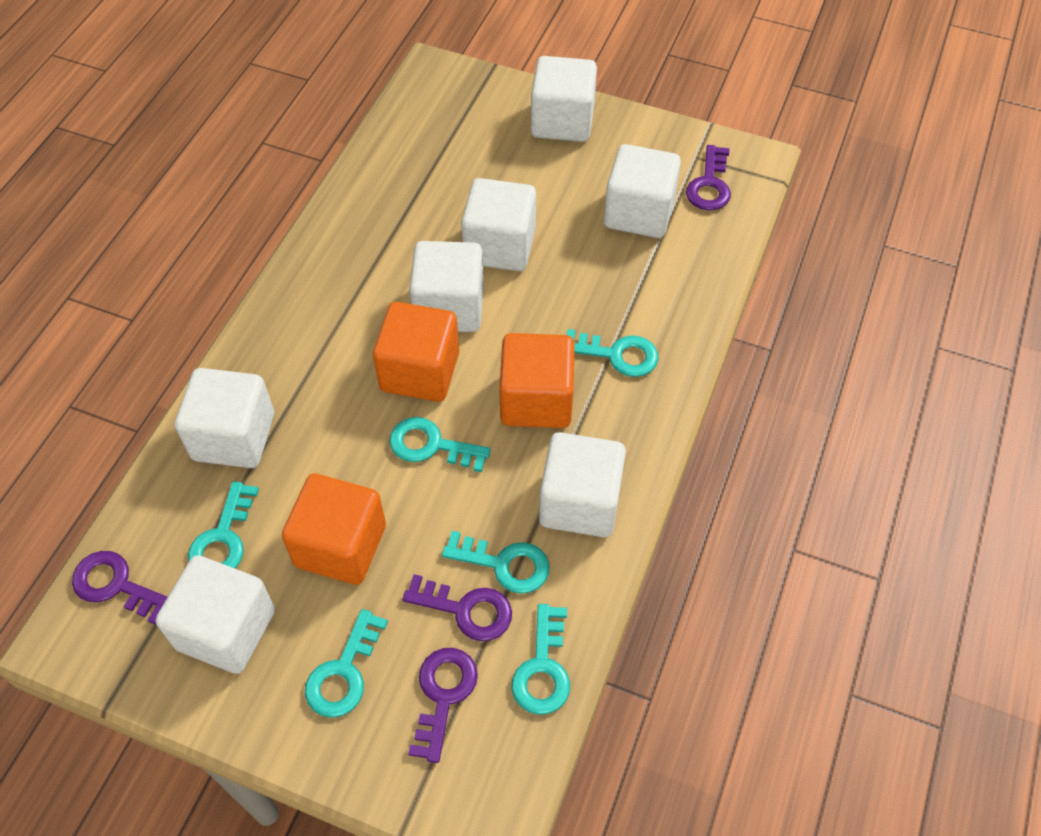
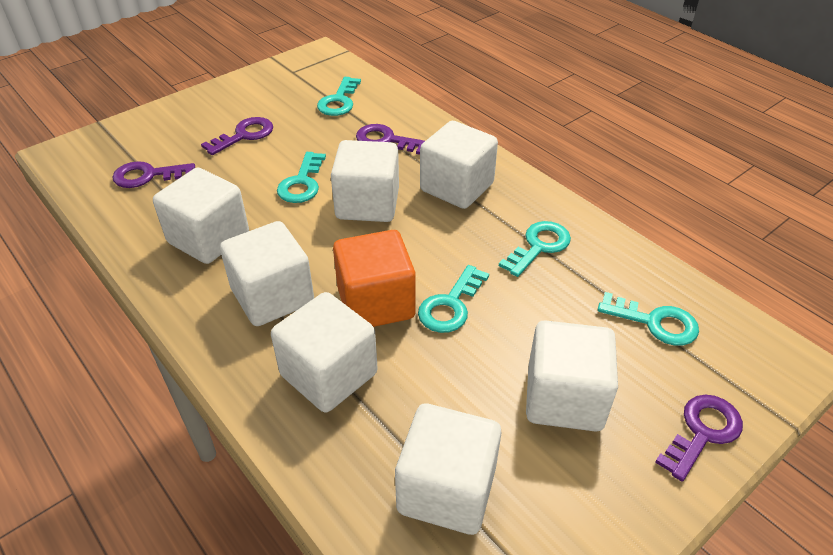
orange cube: 3 -> 1
turquoise key: 6 -> 5

